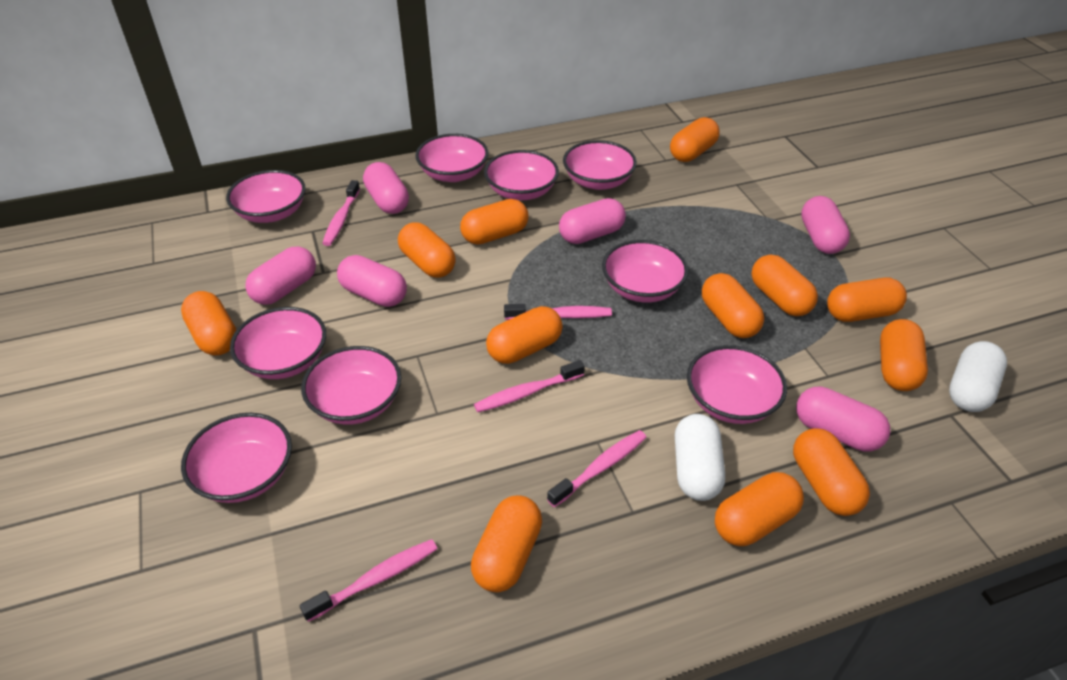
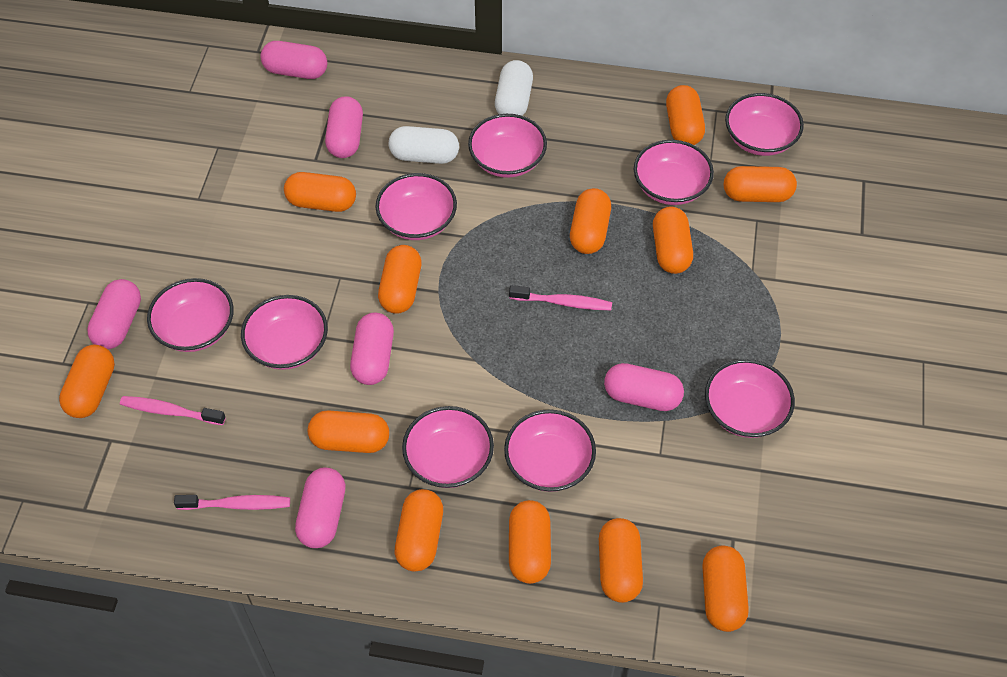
pink toothbrush: 5 -> 3

